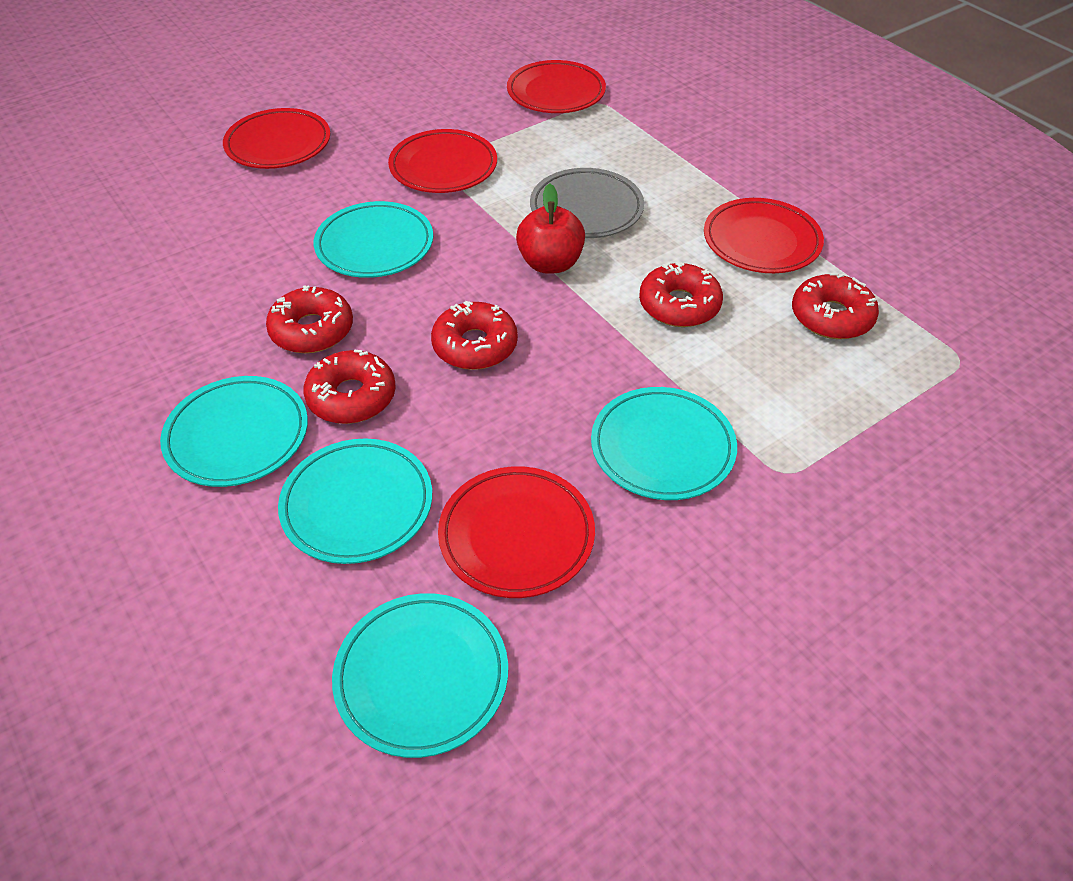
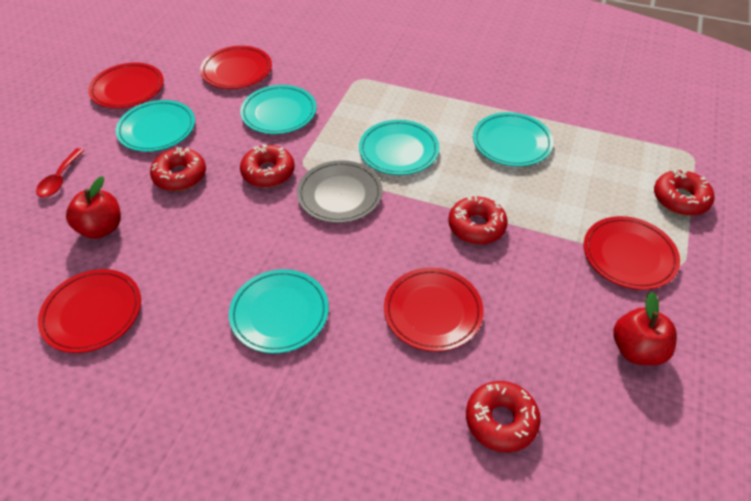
red apple: 1 -> 2
red spoon: 0 -> 1

